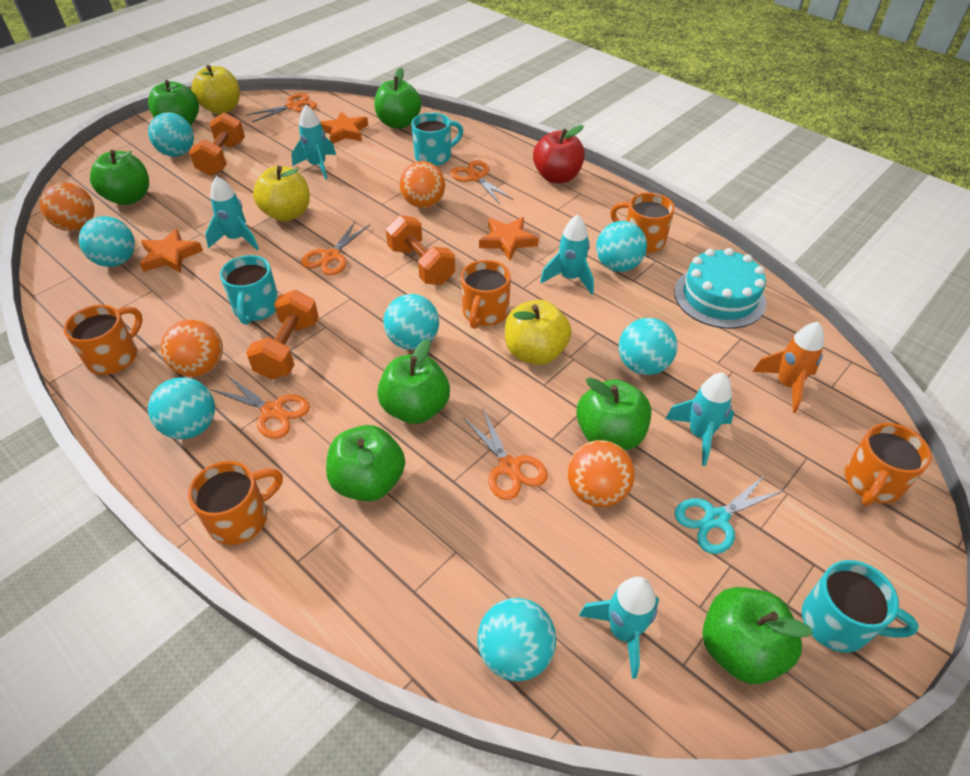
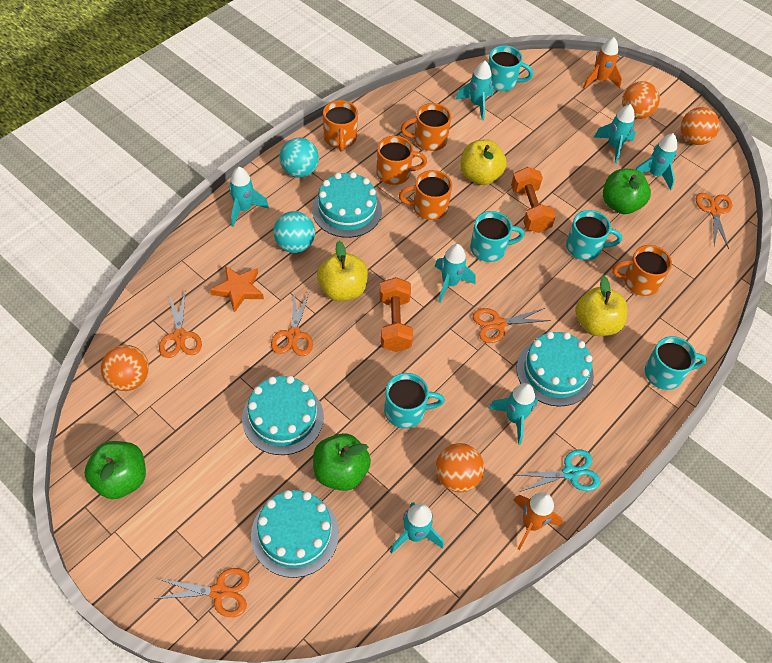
green apple: 7 -> 3
orange dumbbell: 3 -> 2
orange rocket: 1 -> 2
orange star: 3 -> 1
red apple: 1 -> 0
turquoise ball: 7 -> 2
turquoise cake: 1 -> 4
turquoise mug: 3 -> 5
turquoise rocket: 5 -> 7

